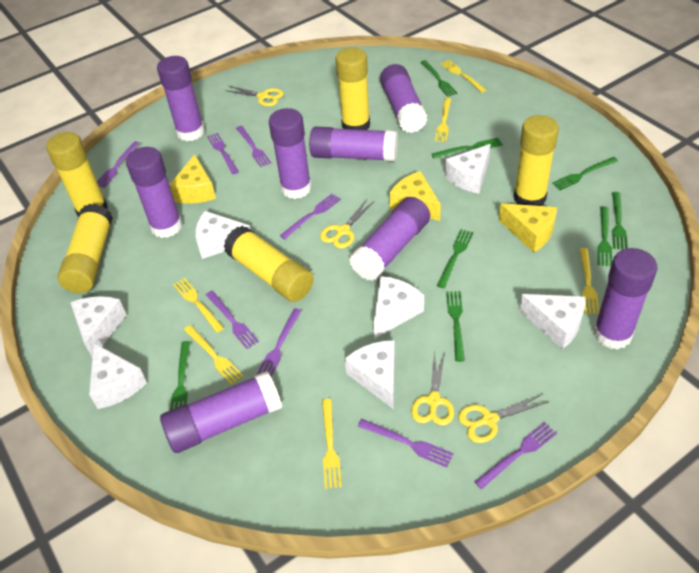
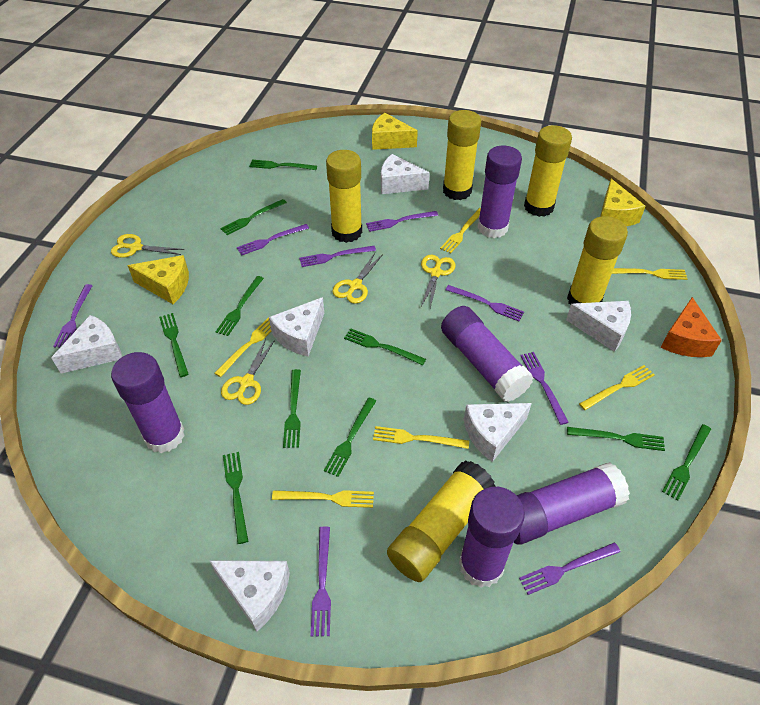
green fork: 8 -> 10
orange cheese: 0 -> 1
purple glue stick: 8 -> 5
white cheese: 7 -> 6

